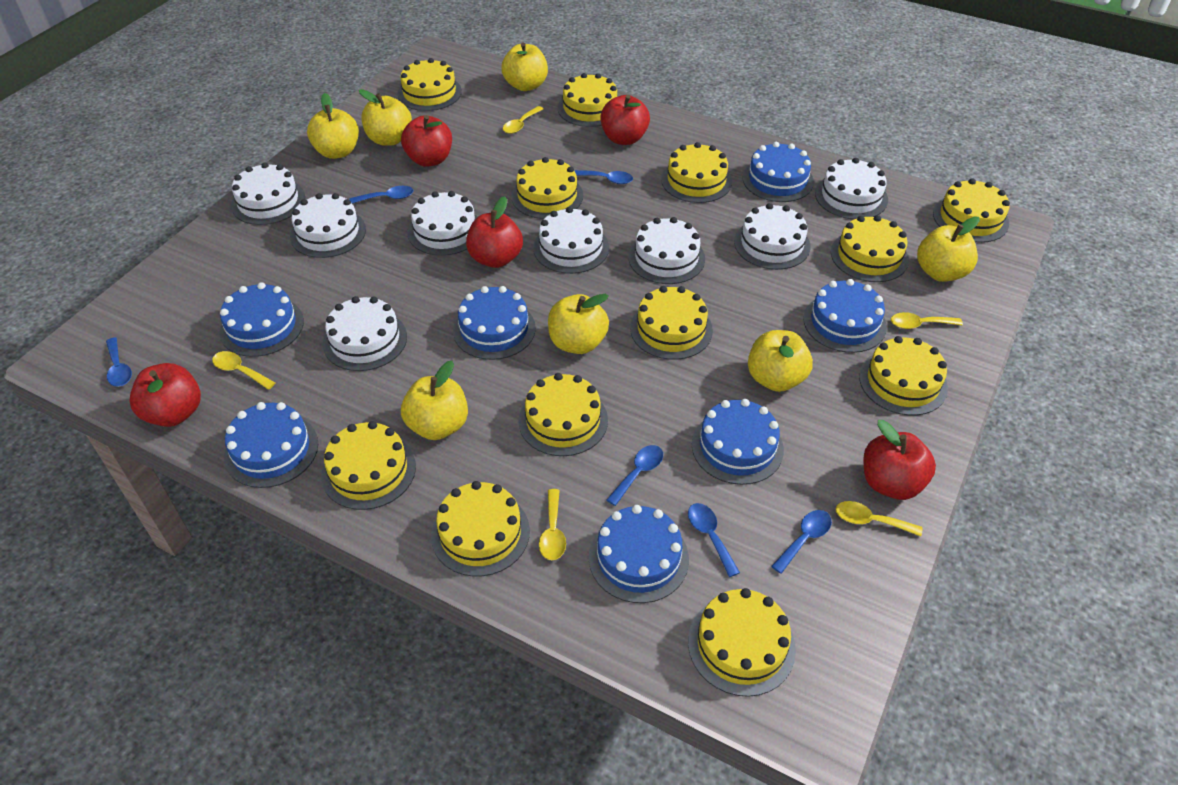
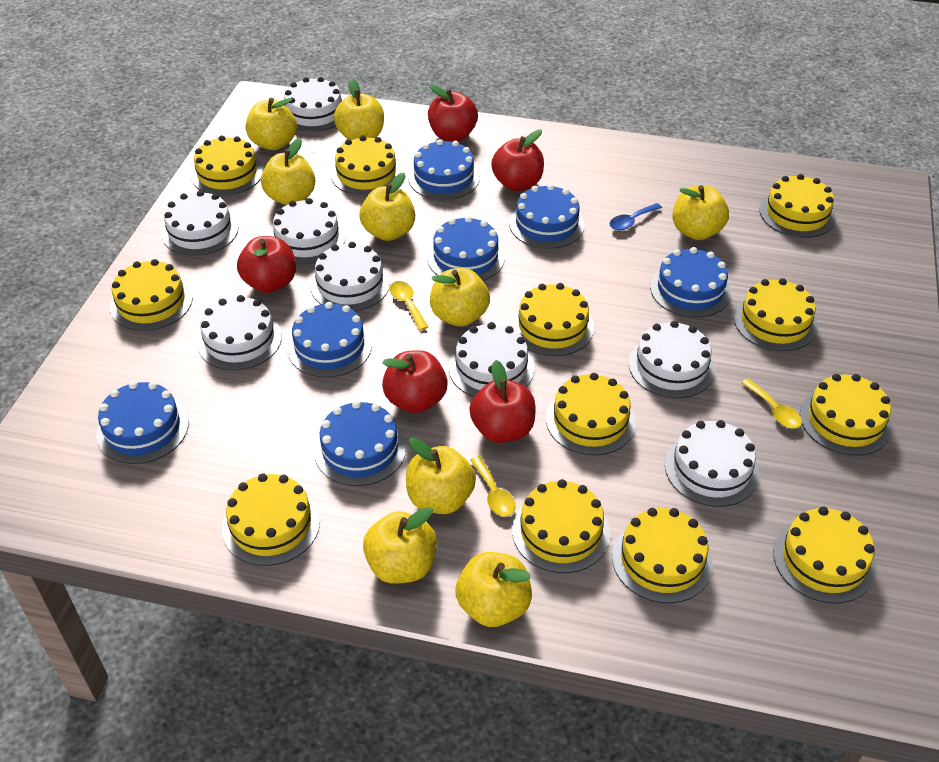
blue spoon: 6 -> 1
yellow apple: 7 -> 9
yellow spoon: 5 -> 3

